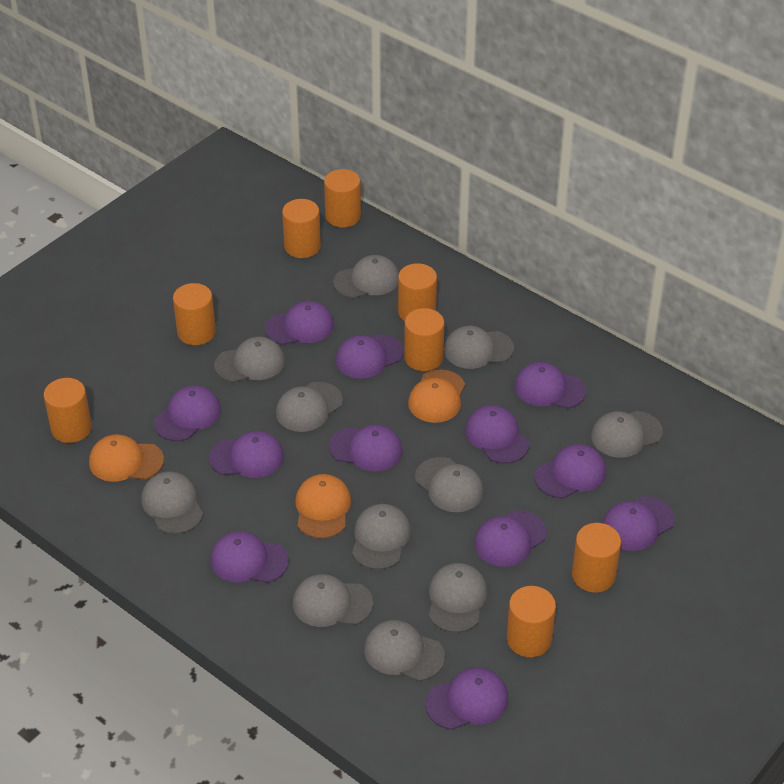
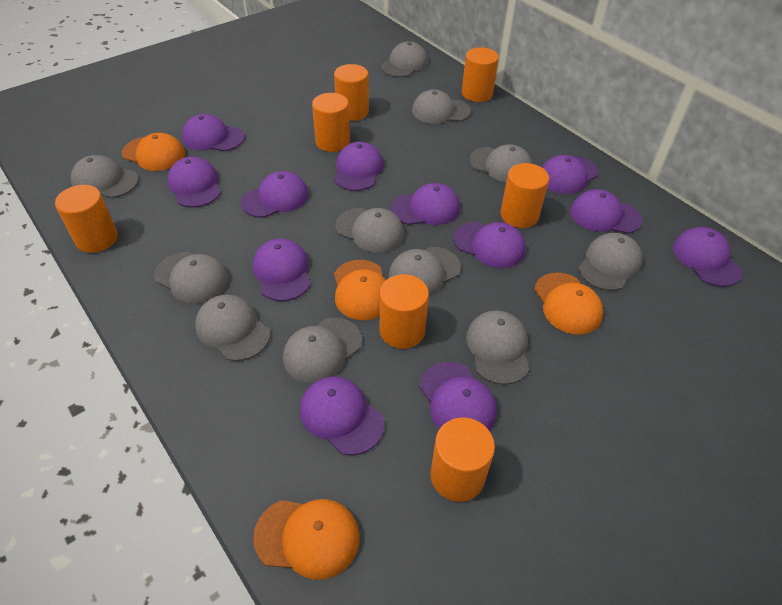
orange cap: 3 -> 4
orange cylinder: 8 -> 7

